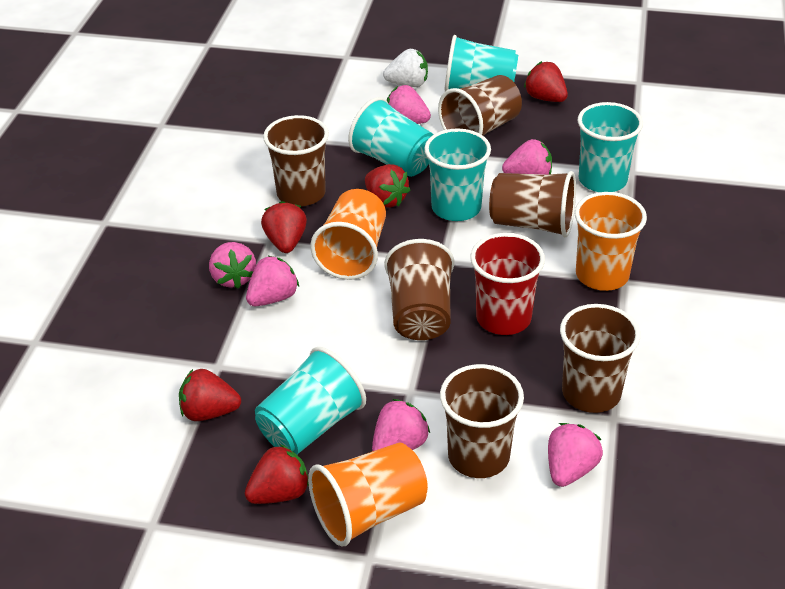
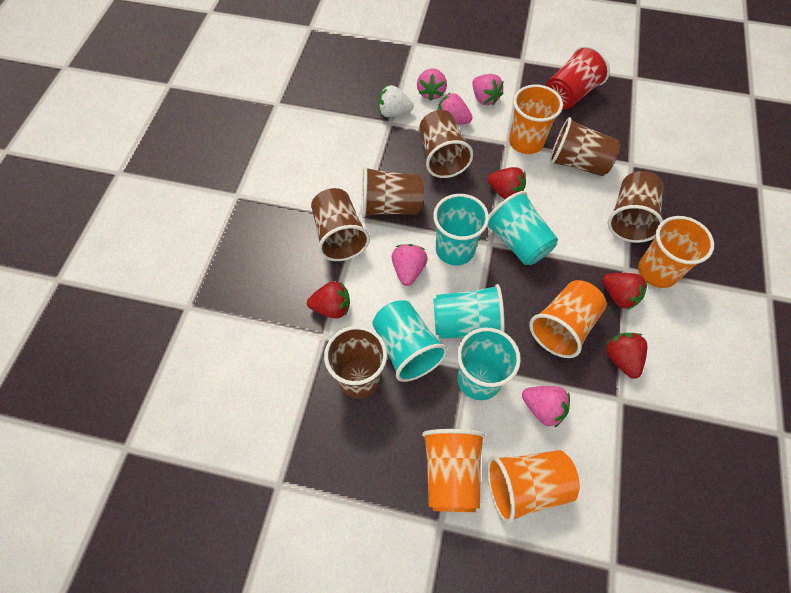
orange cup: 3 -> 5
pink strawberry: 6 -> 5
red strawberry: 5 -> 4

